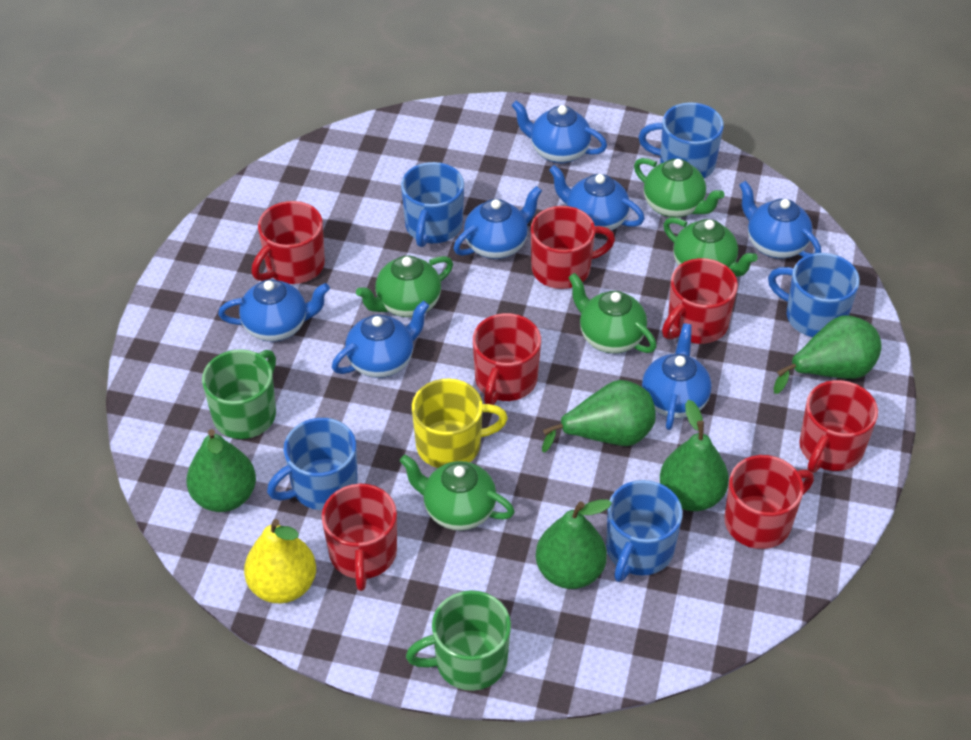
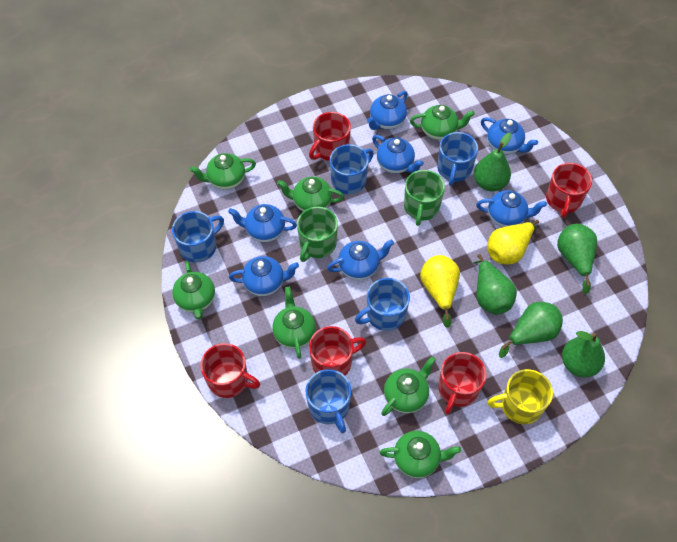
green teapot: 5 -> 7
red mug: 7 -> 5
yellow pear: 1 -> 2

